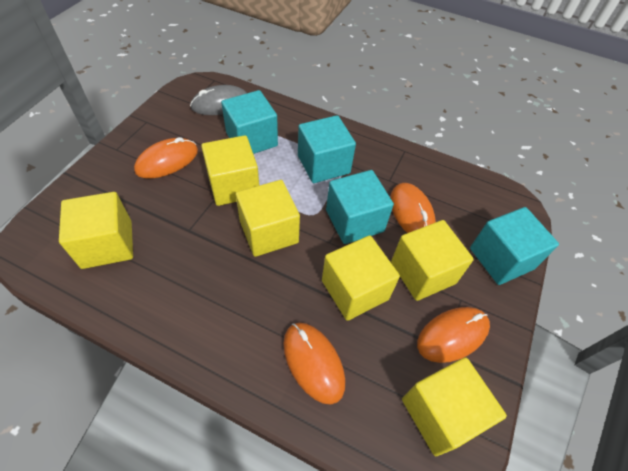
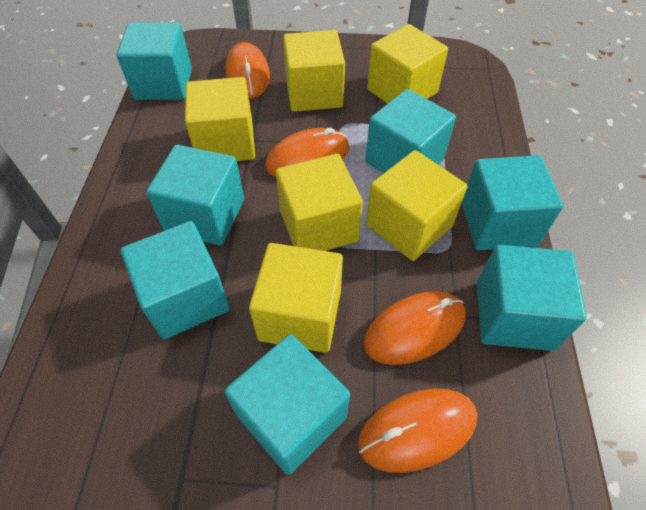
grey mouse: 1 -> 0
turquoise cube: 4 -> 7

